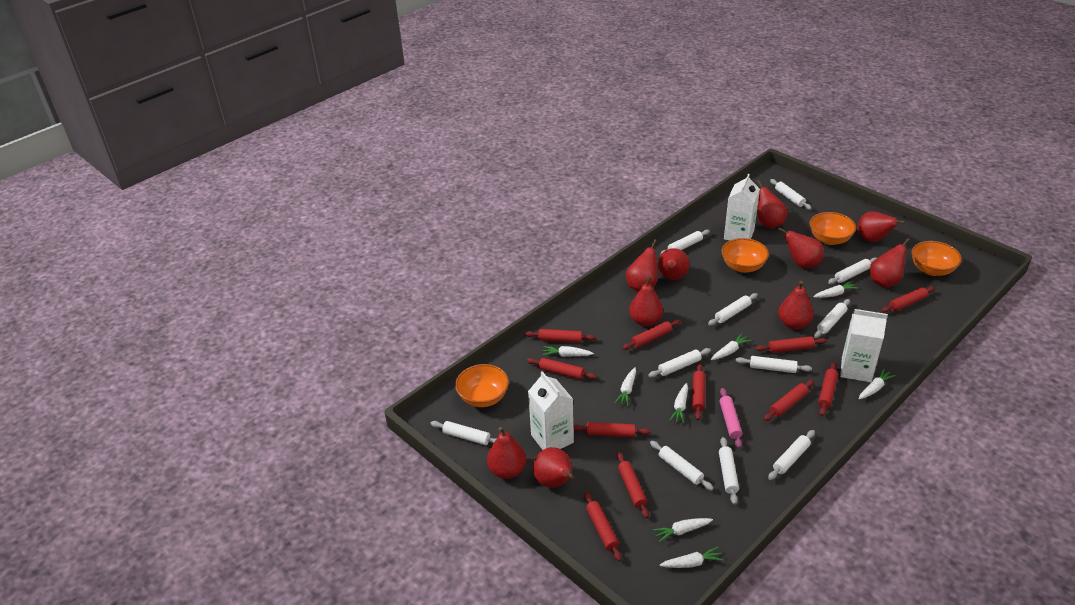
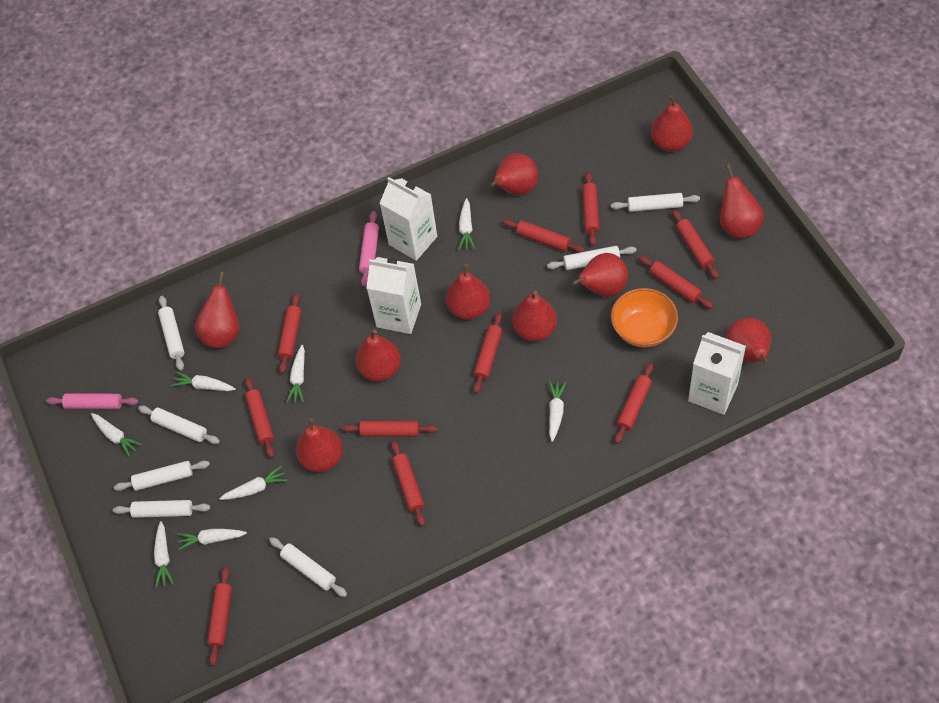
orange bowl: 4 -> 1
pink rolling pin: 1 -> 2
white rolling pin: 11 -> 7

